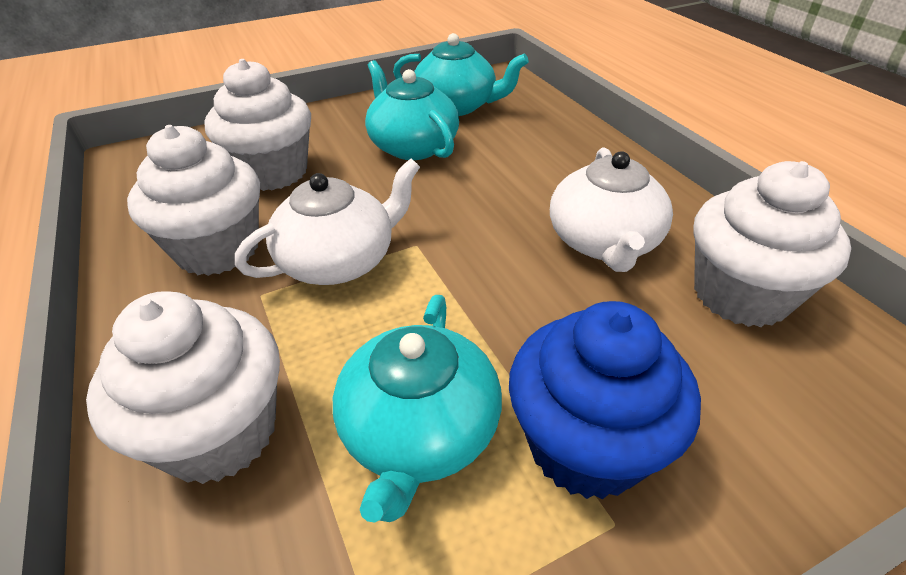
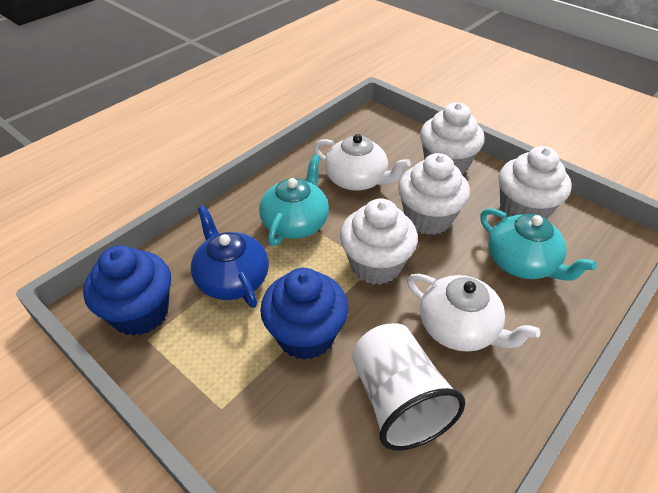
blue cupcake: 1 -> 2
blue teapot: 0 -> 1
turquoise teapot: 3 -> 2
white cup: 0 -> 1

